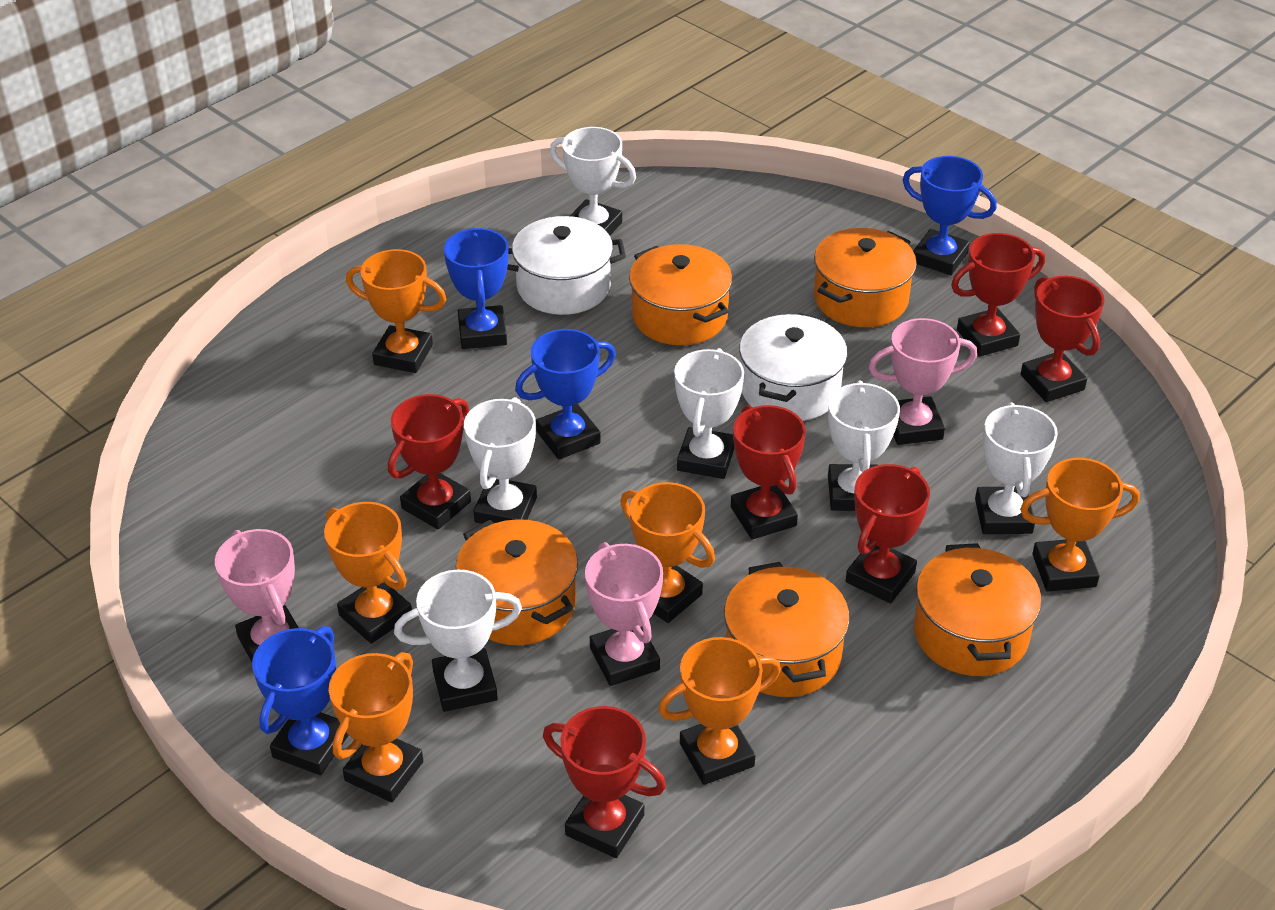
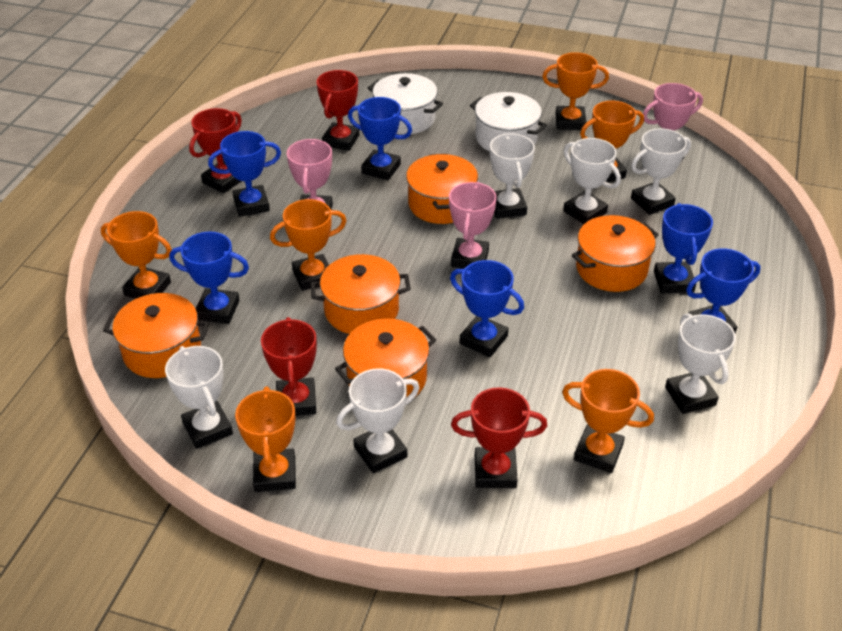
blue trophy: 4 -> 6
red trophy: 6 -> 4

